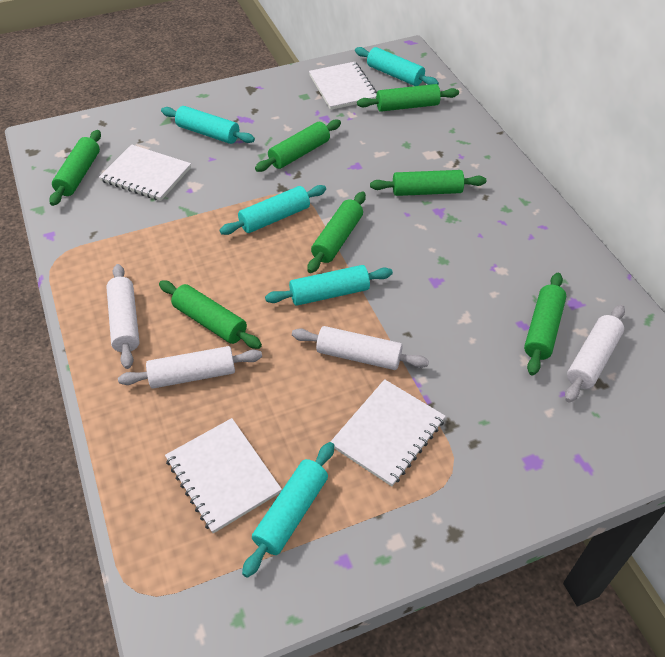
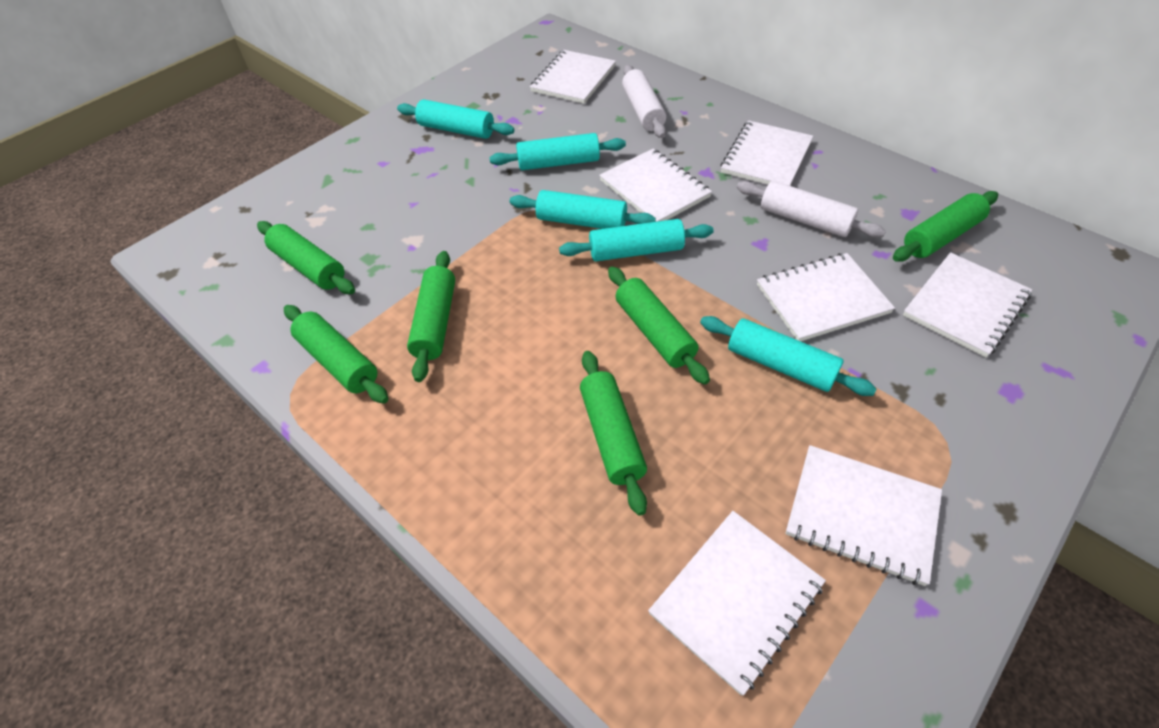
green rolling pin: 7 -> 6
white notebook: 4 -> 7
white rolling pin: 4 -> 2

